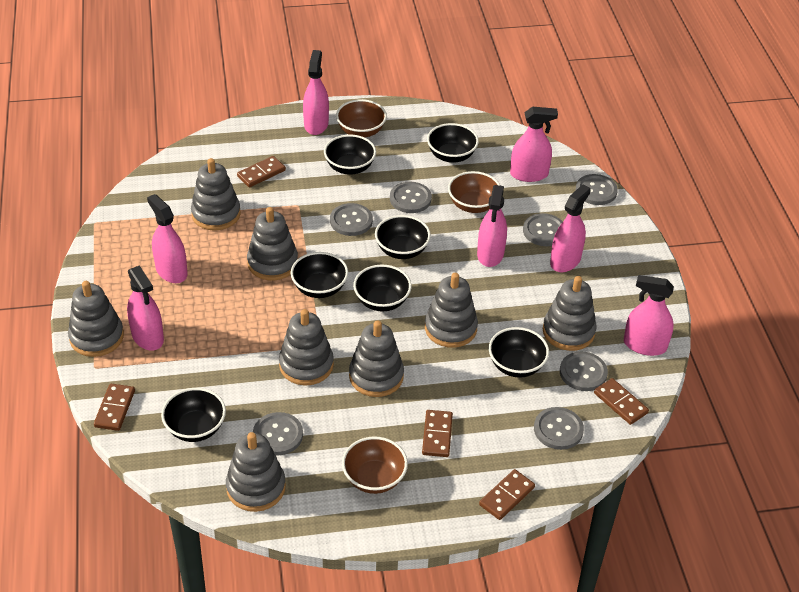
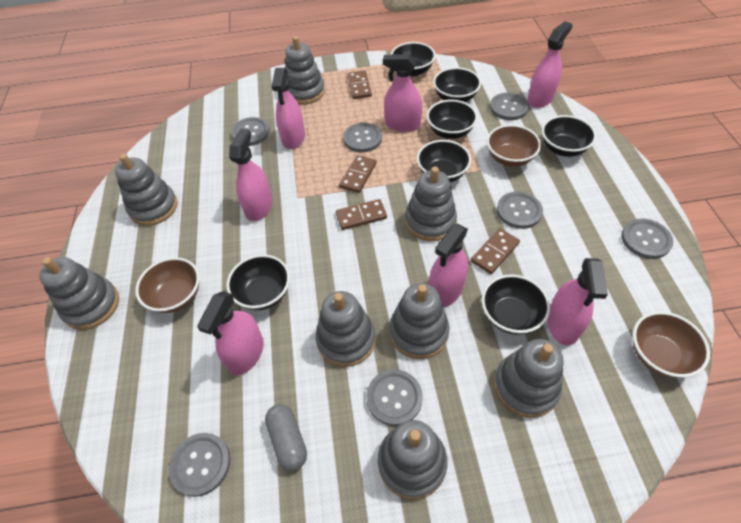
brown domino: 5 -> 4
grey capsule: 0 -> 1

